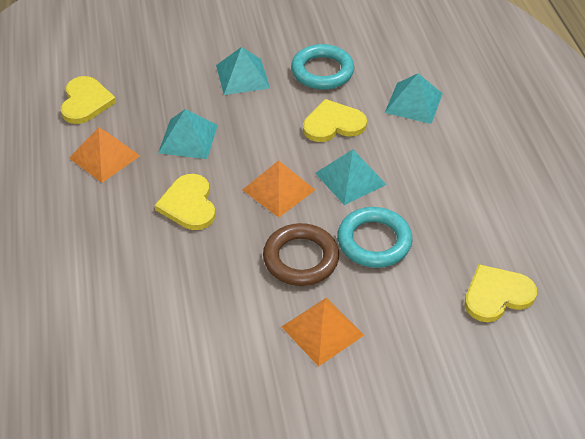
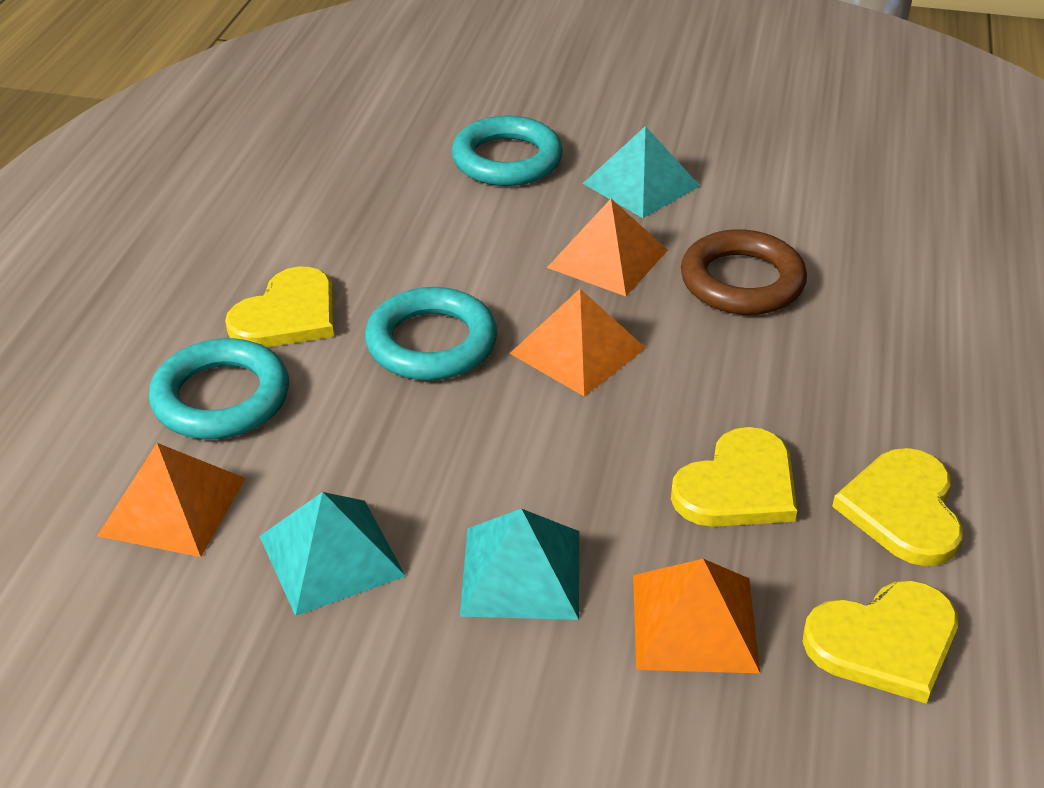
orange pyramid: 3 -> 4
turquoise pyramid: 4 -> 3
turquoise ring: 2 -> 3

